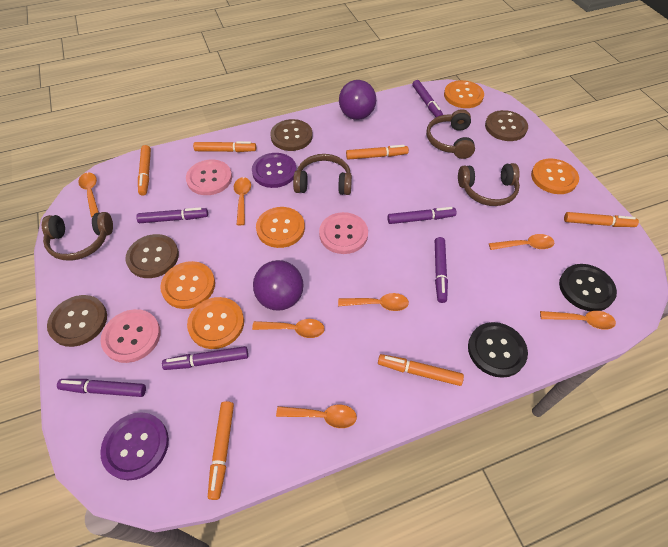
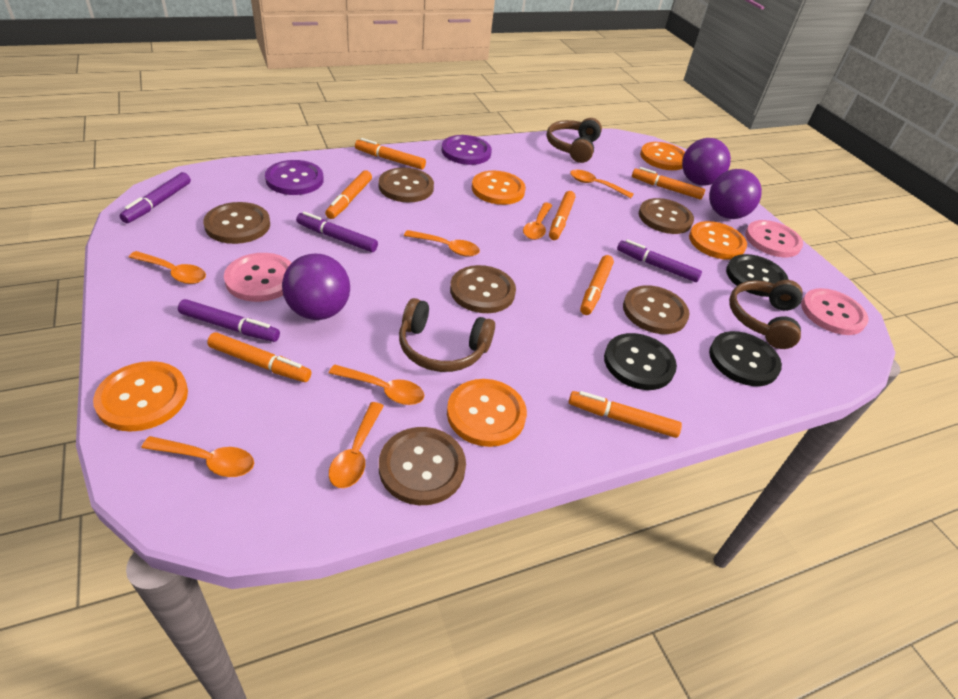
black button: 2 -> 3
brown button: 4 -> 6
brown headphones: 4 -> 3
orange marker: 6 -> 7
purple ball: 2 -> 3
purple marker: 6 -> 4

